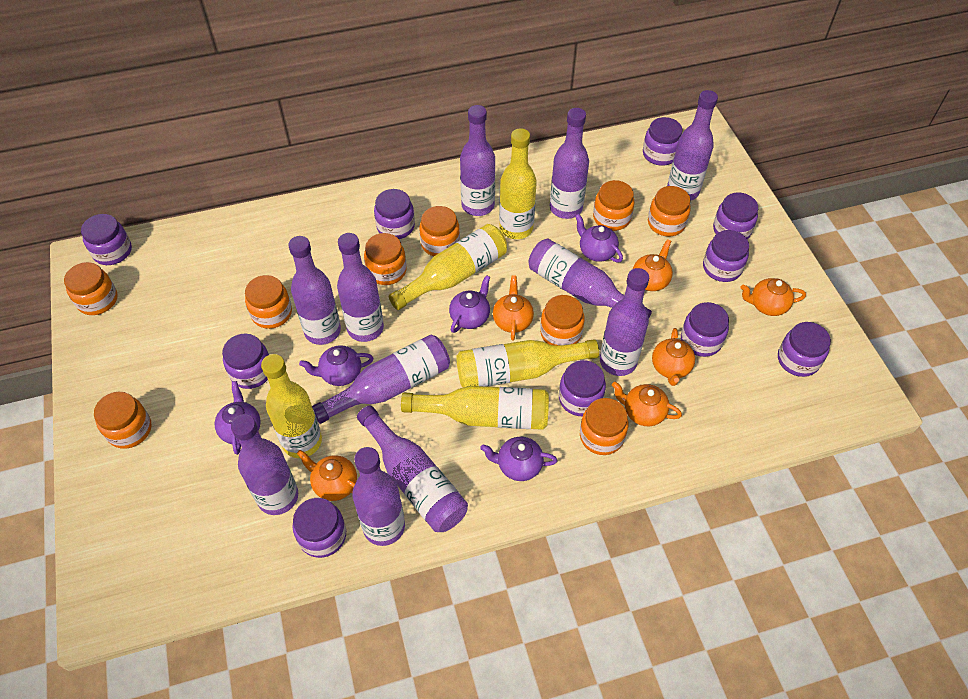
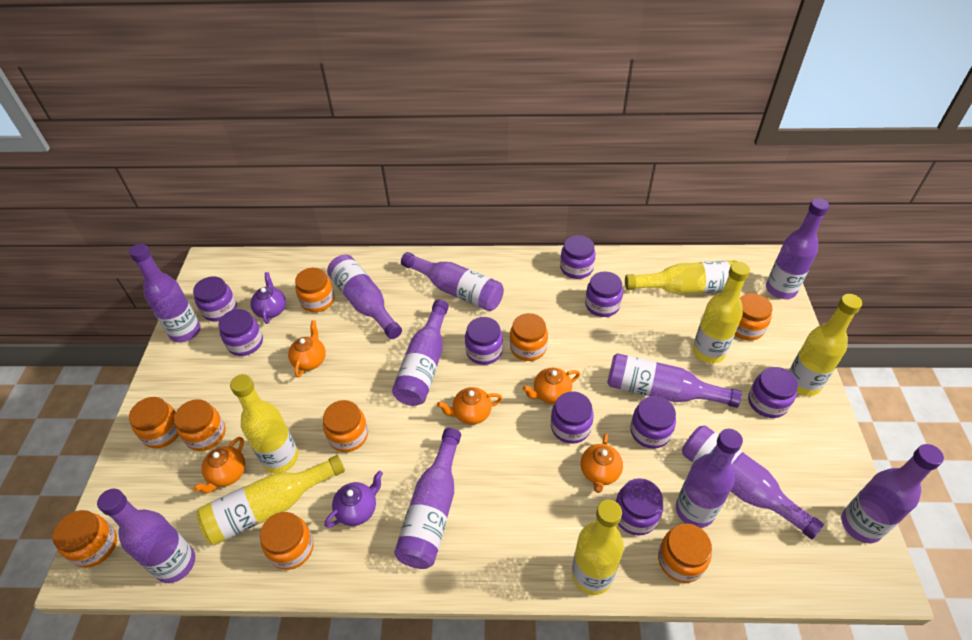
orange teapot: 6 -> 5
purple jar: 10 -> 9
purple teapot: 5 -> 2
yellow bottle: 5 -> 6

